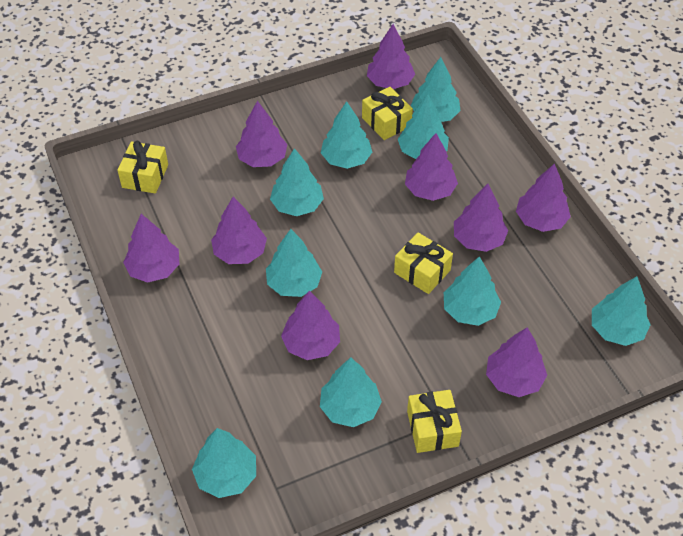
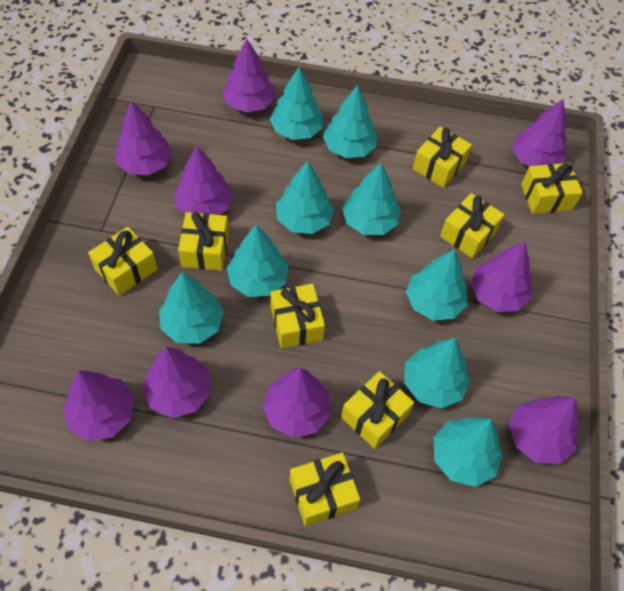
yellow gift: 4 -> 8

